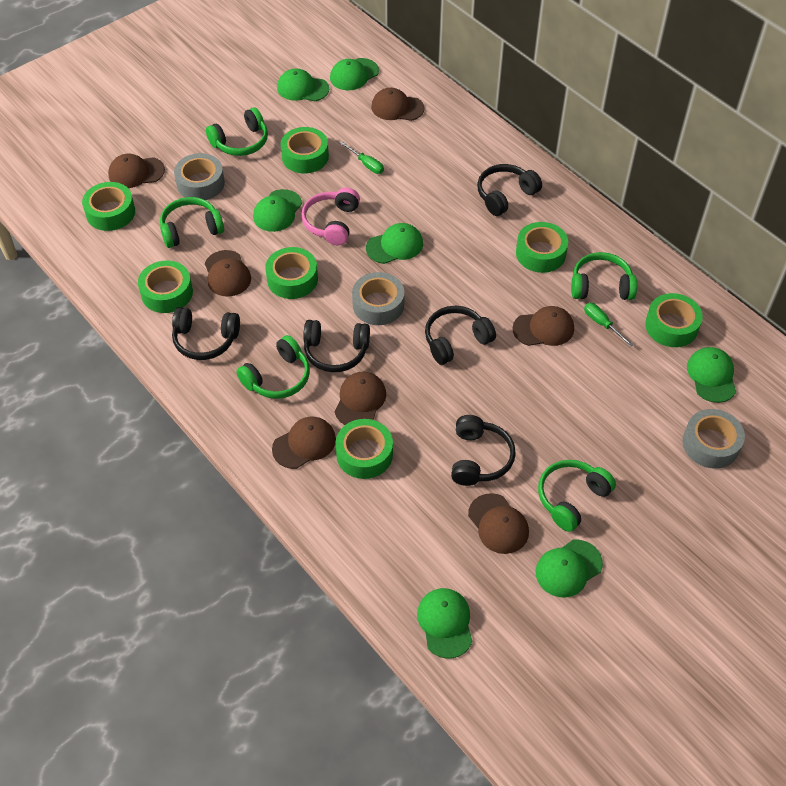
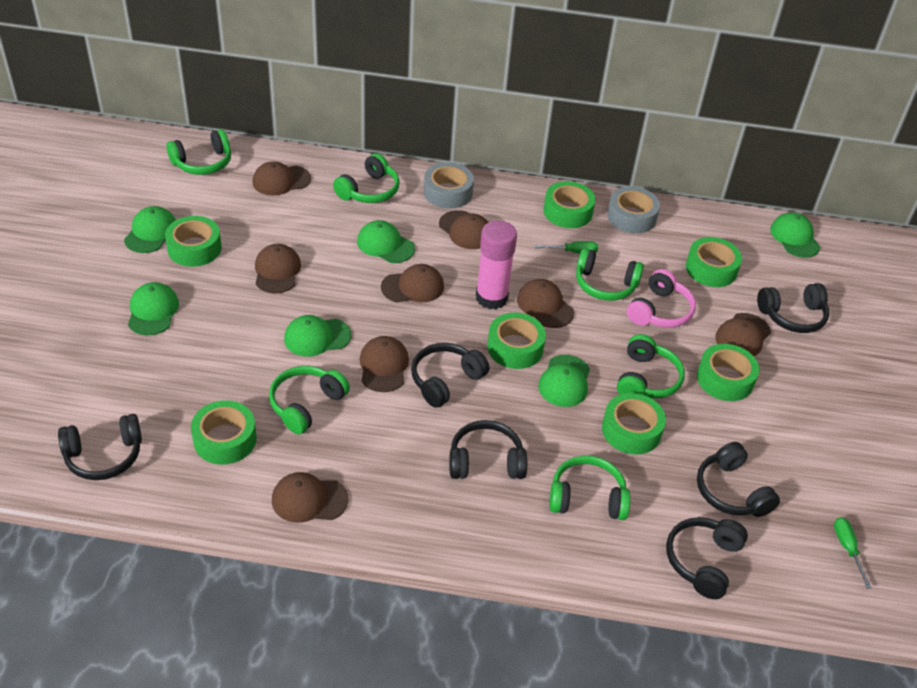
black headphones: 5 -> 6
brown cap: 7 -> 8
green cap: 7 -> 6
green headphones: 5 -> 6
grey tape: 3 -> 2
pink glue stick: 0 -> 1

